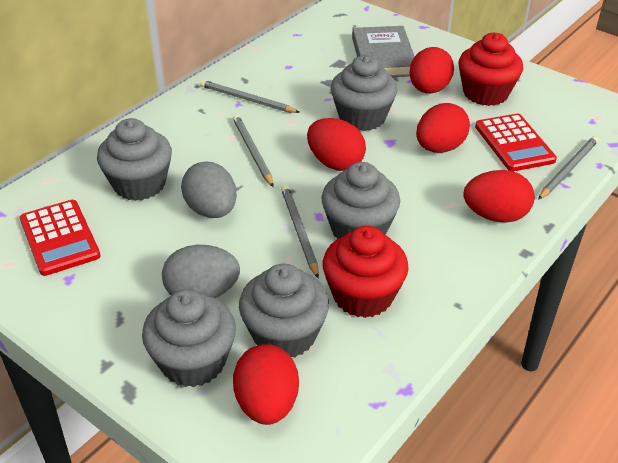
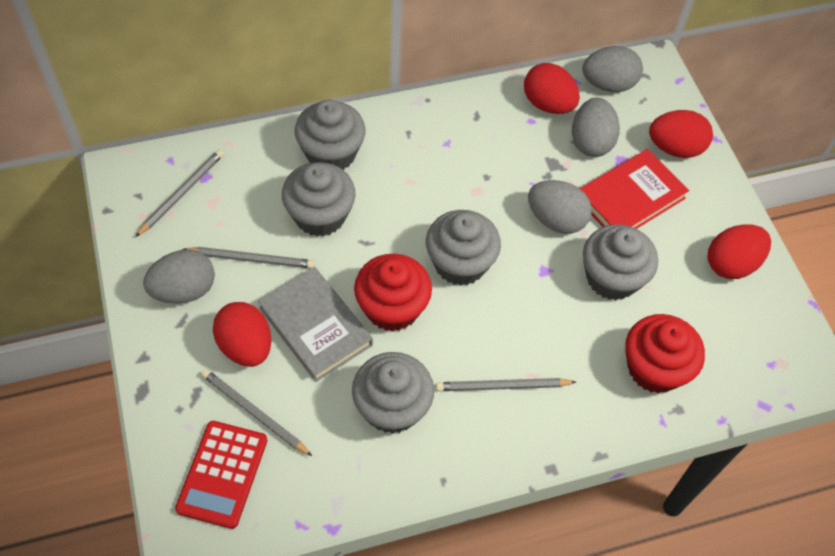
grey egg: 2 -> 4
red book: 0 -> 1
red calculator: 2 -> 1
red egg: 5 -> 4

